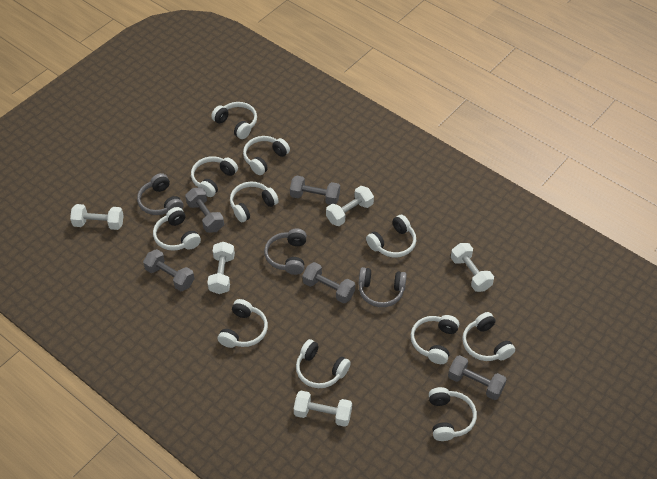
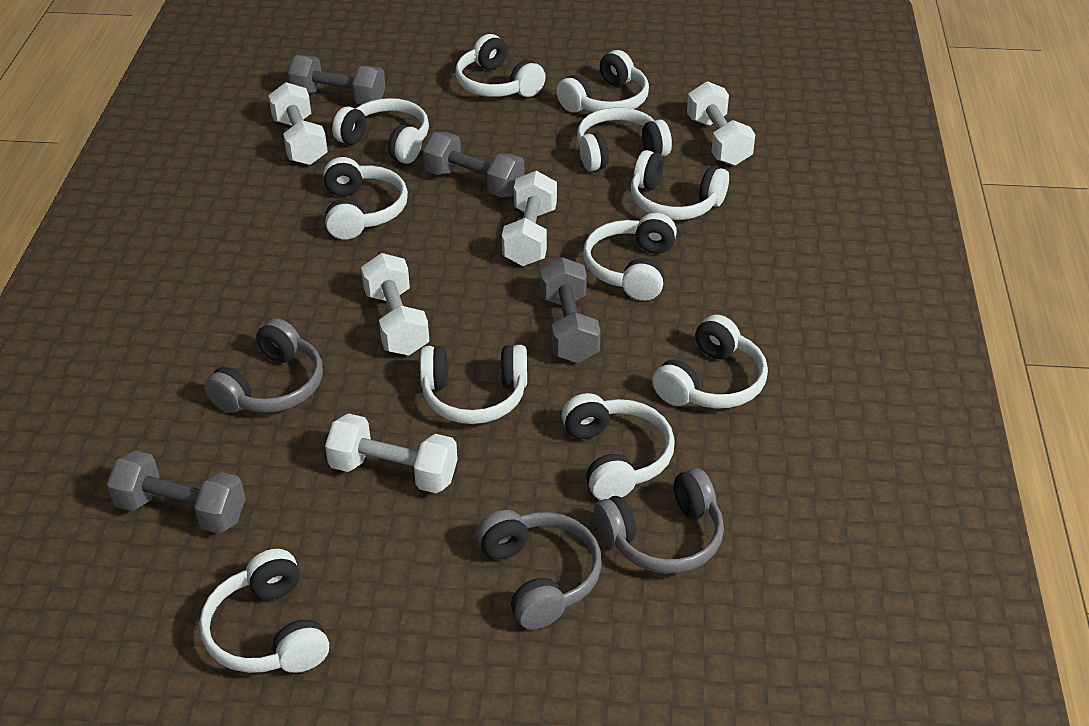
grey dumbbell: 5 -> 4

